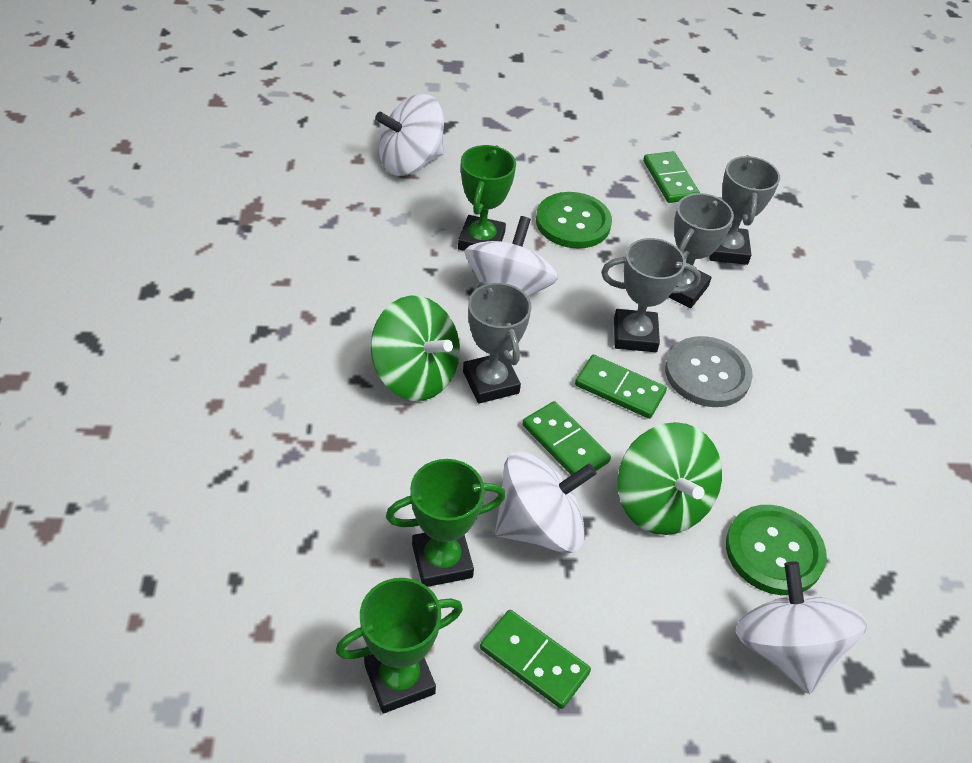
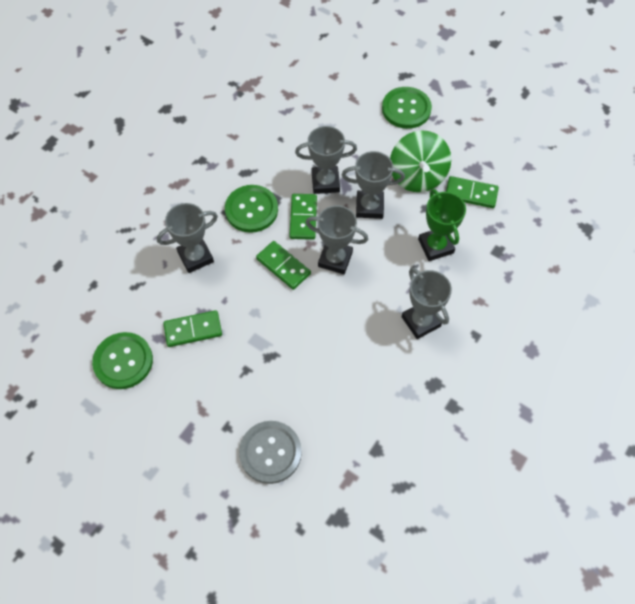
green button: 2 -> 3
green spinning top: 2 -> 1
green trophy: 3 -> 1
grey trophy: 4 -> 5
white spinning top: 4 -> 0

